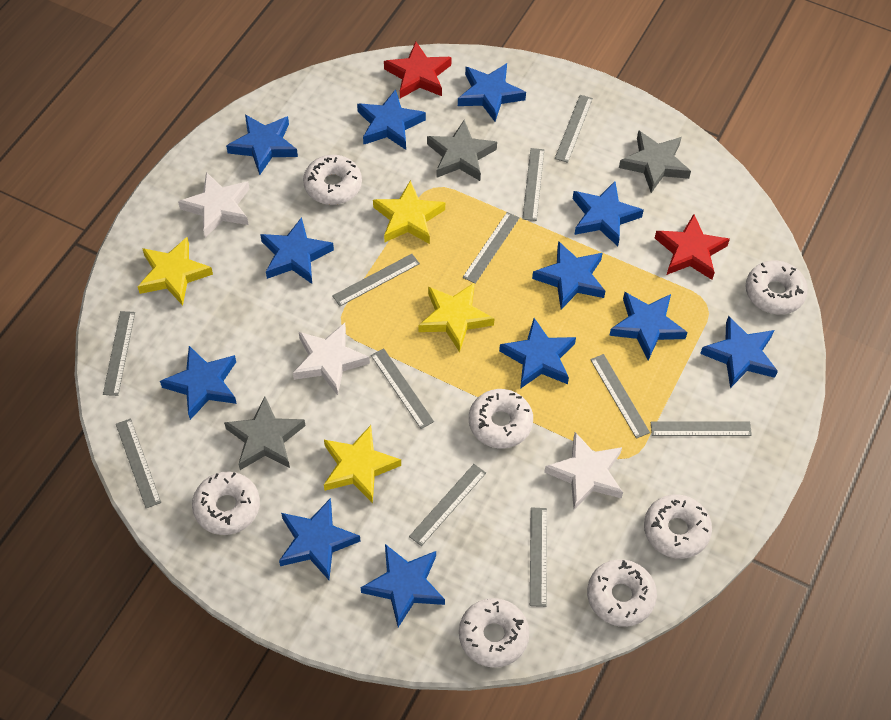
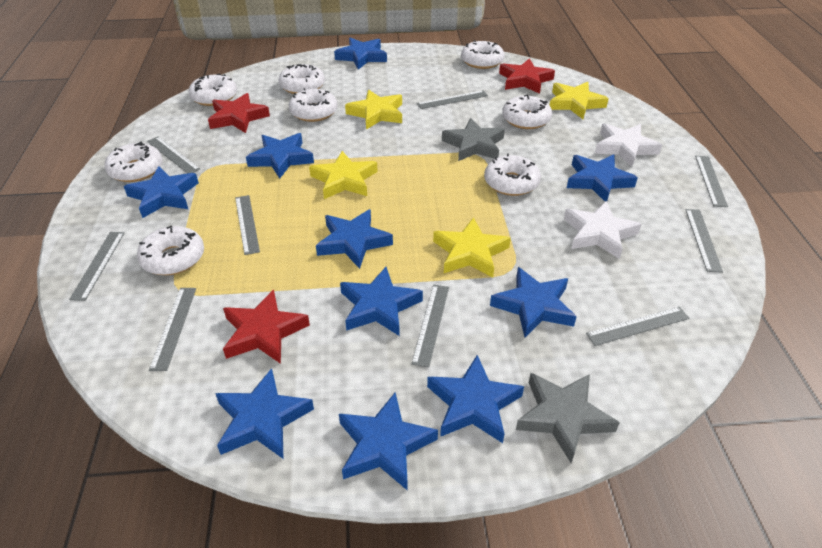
blue star: 12 -> 10
grey ruler: 11 -> 9
grey star: 3 -> 2
red star: 2 -> 3
white donut: 7 -> 8
white star: 3 -> 2

